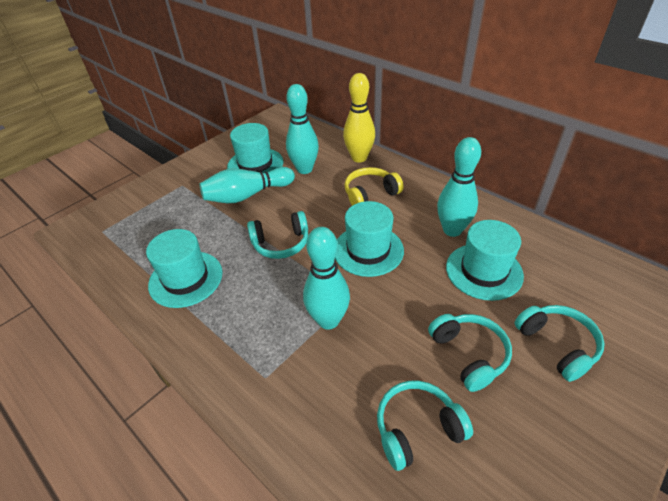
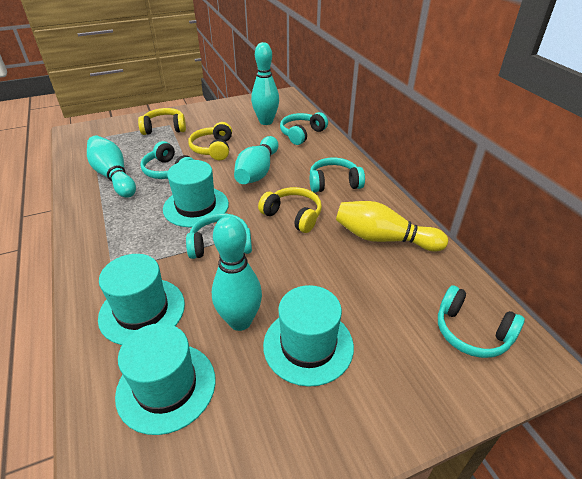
turquoise headphones: 4 -> 5
yellow headphones: 1 -> 3

